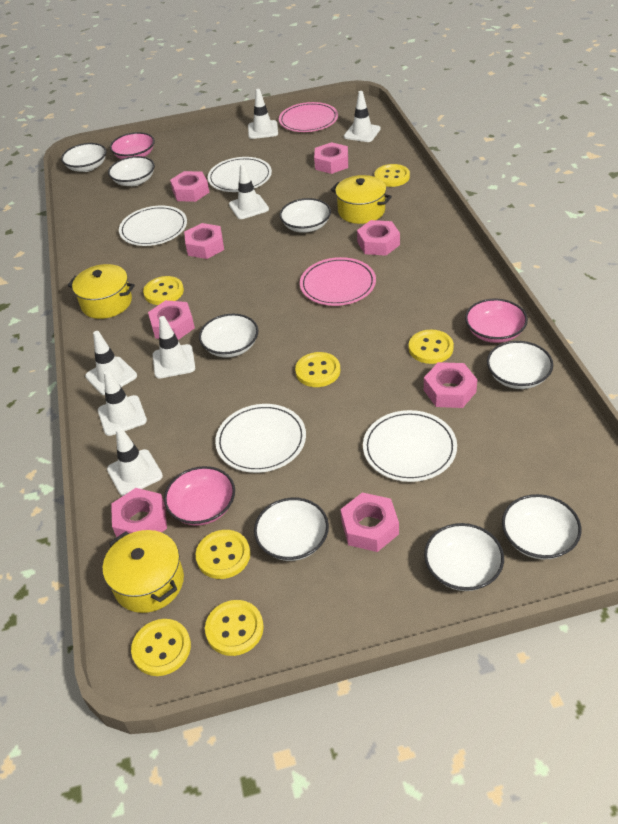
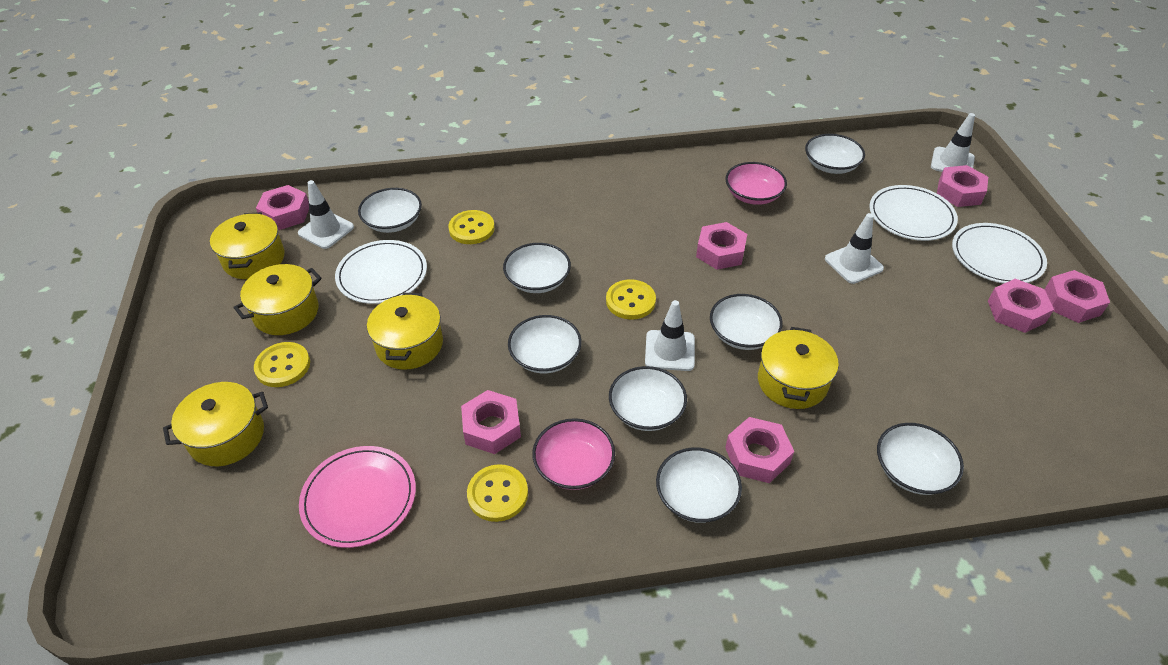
pink bowl: 3 -> 2
pink nut: 8 -> 7
pink plate: 2 -> 1
white plate: 4 -> 3
white traffic cone: 7 -> 4
yellow button: 7 -> 4
yellow pot: 3 -> 5

